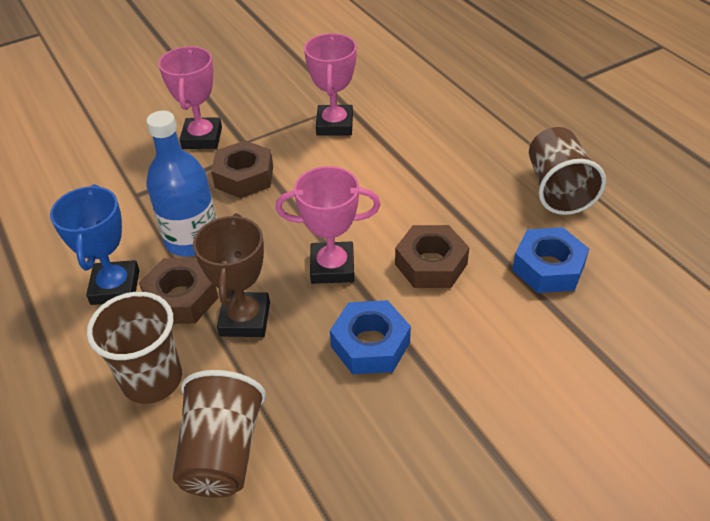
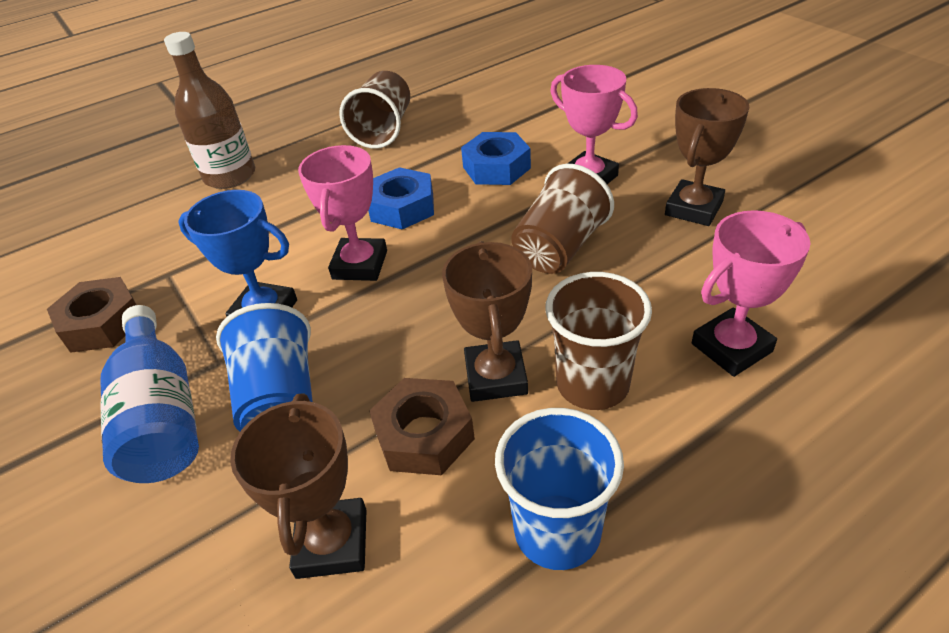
blue cup: 0 -> 2
brown bottle: 0 -> 1
brown nut: 3 -> 2
brown trophy: 1 -> 3

